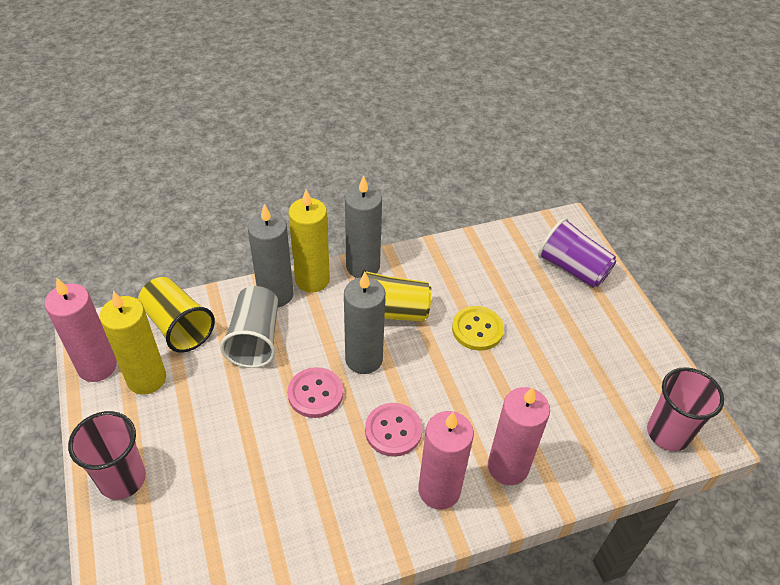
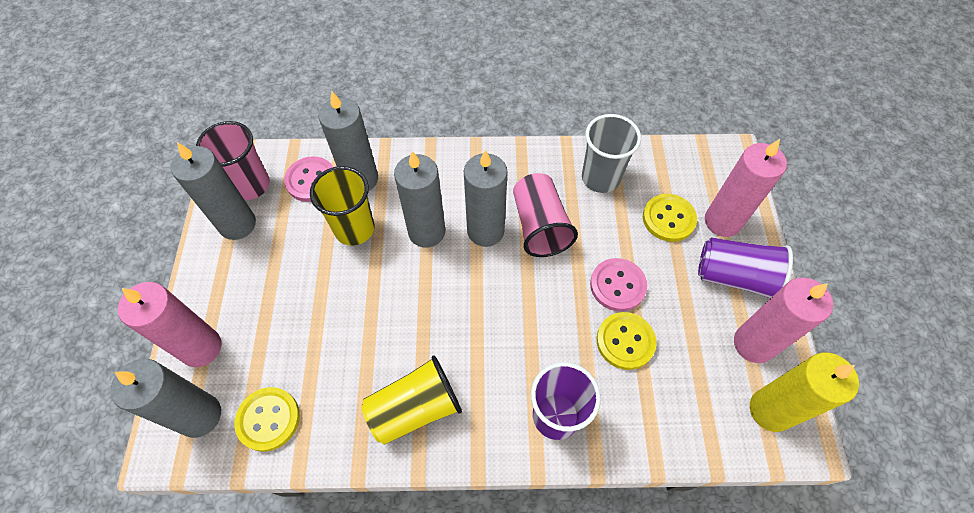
grey candle: 3 -> 5
purple cup: 1 -> 2
yellow button: 1 -> 3
yellow candle: 2 -> 1

